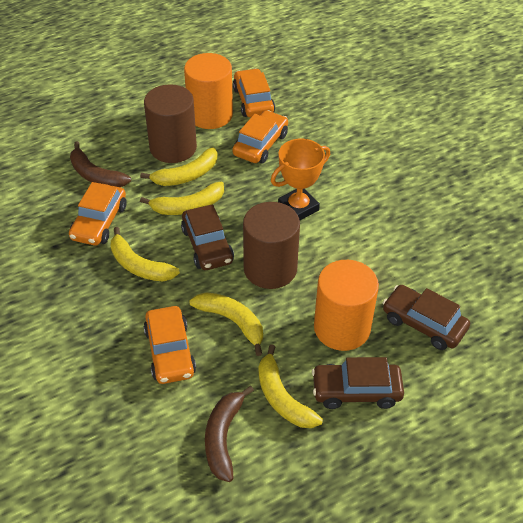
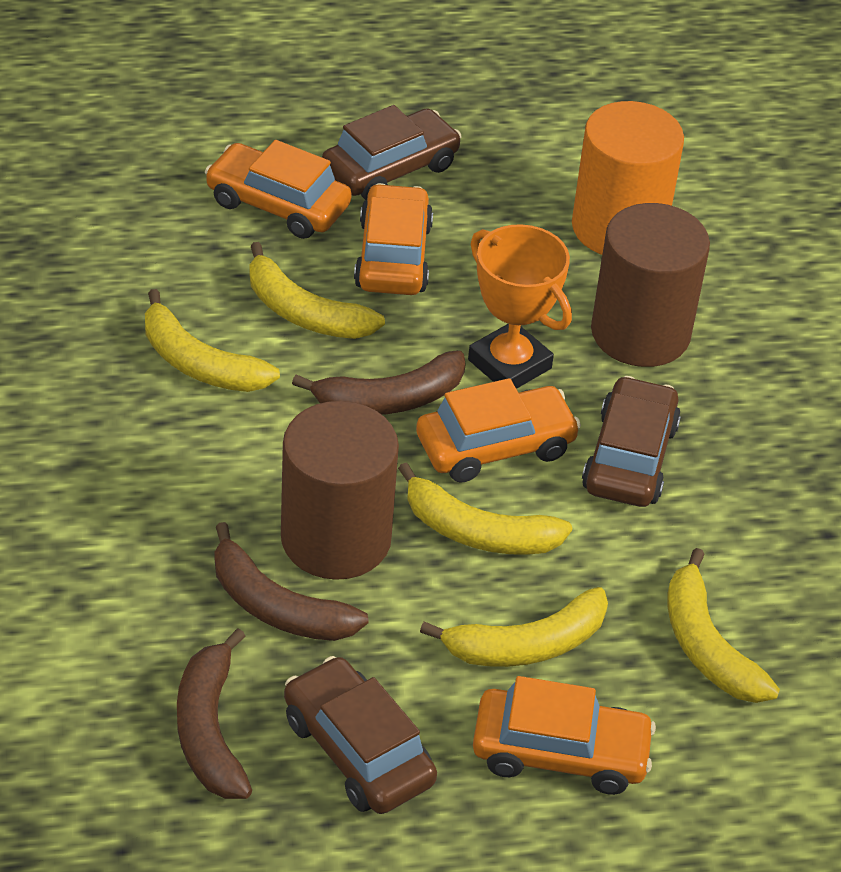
brown banana: 2 -> 3
orange cylinder: 2 -> 1

